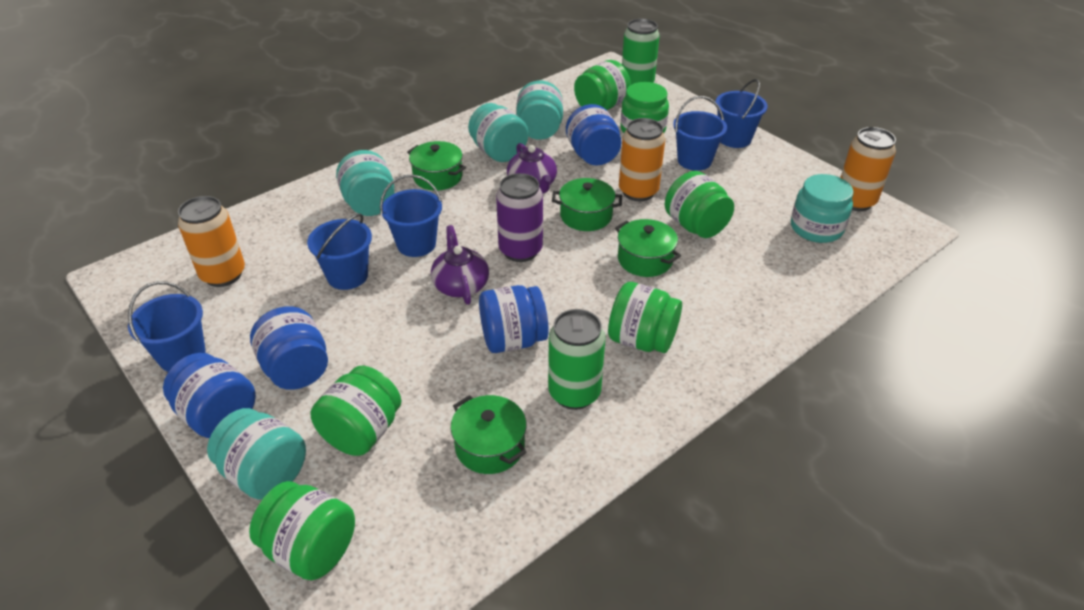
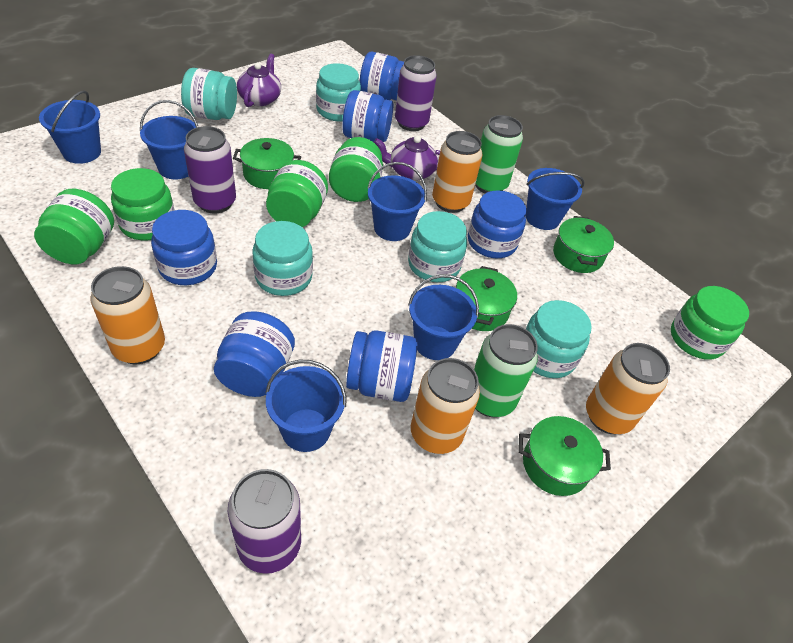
blue bucket: 5 -> 6
blue jar: 4 -> 6
green jar: 6 -> 5
orange can: 3 -> 4
purple can: 1 -> 3

